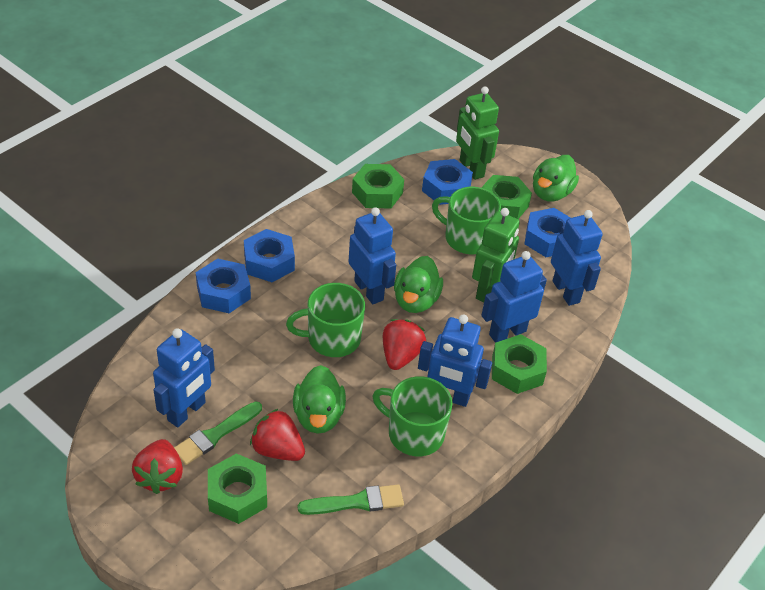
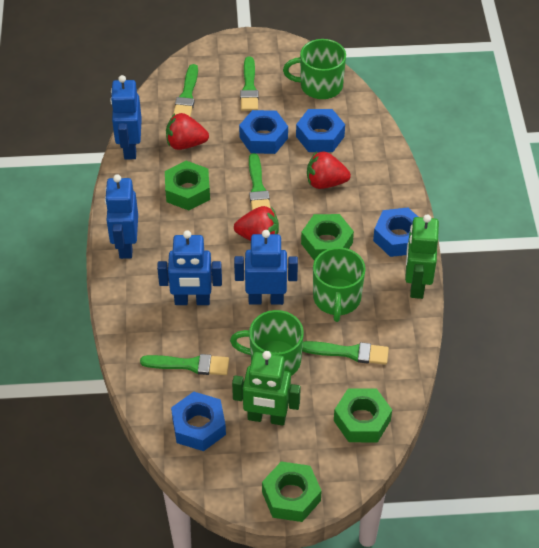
blue robot: 5 -> 4
green brush: 2 -> 5
green duck: 3 -> 0

